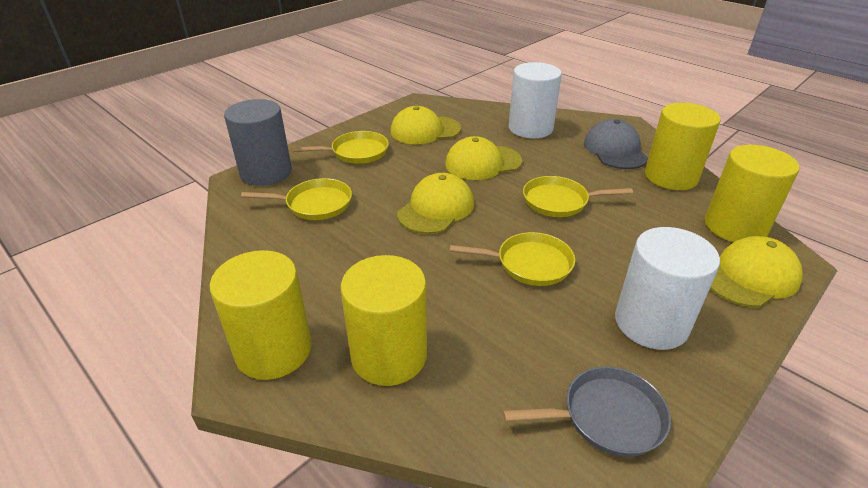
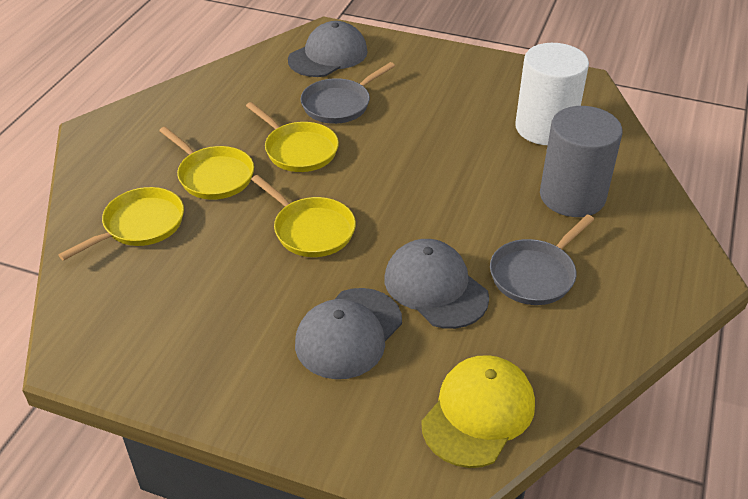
grey cap: 1 -> 3
grey pan: 1 -> 2
white cylinder: 2 -> 1
yellow cap: 4 -> 1
yellow cylinder: 4 -> 0

